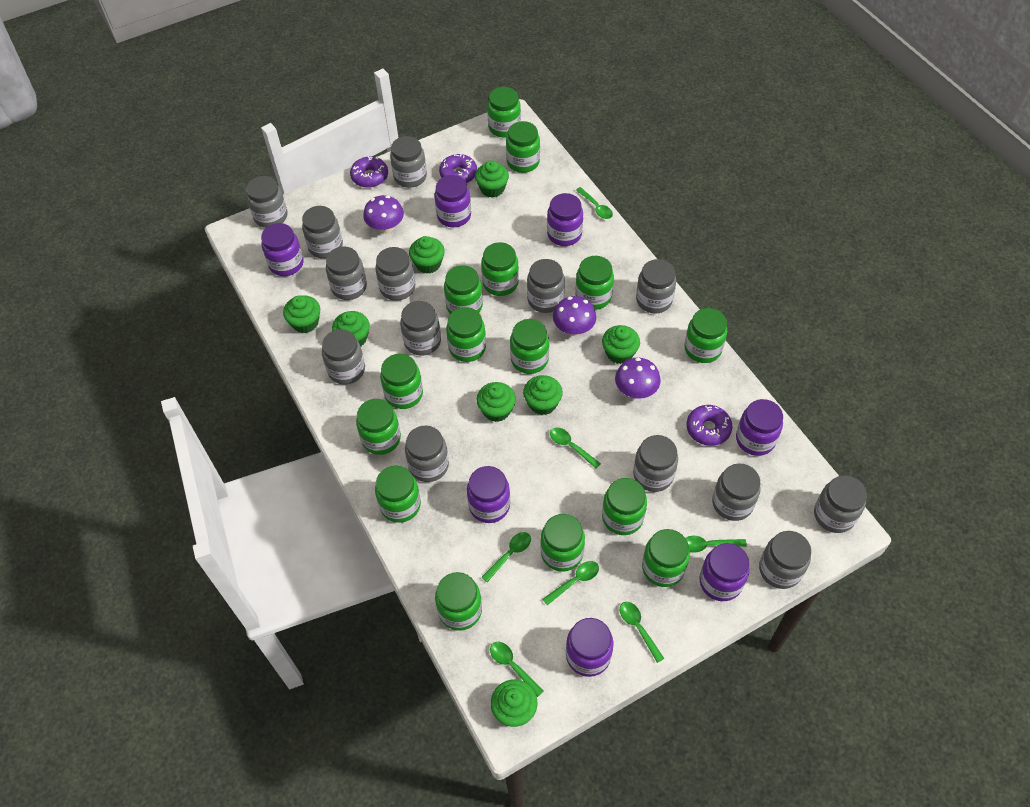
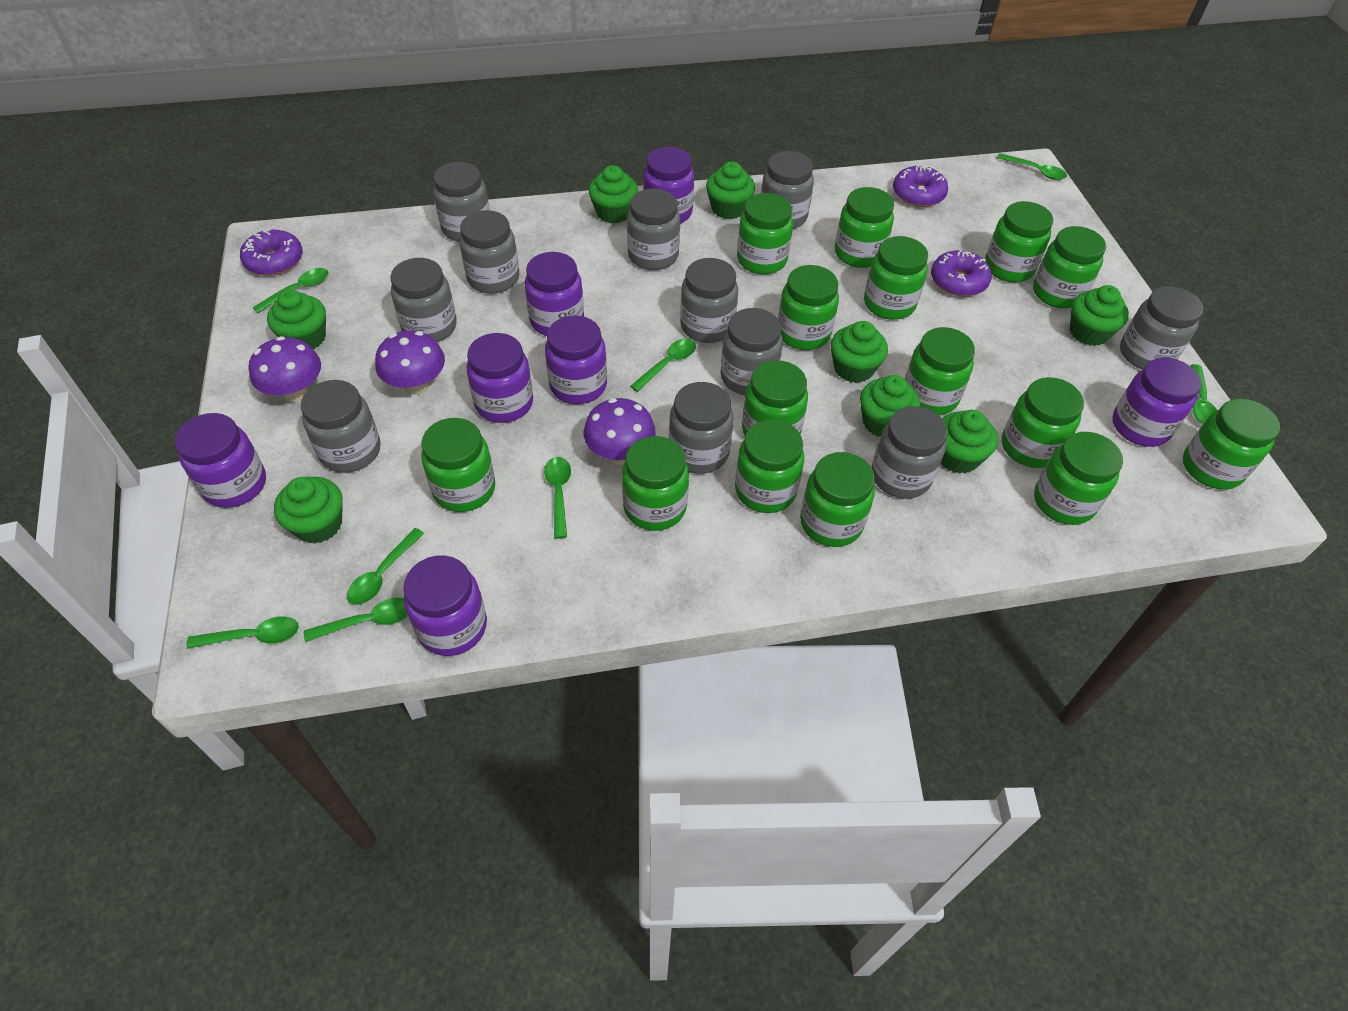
green spoon: 7 -> 8
grey jar: 14 -> 11

